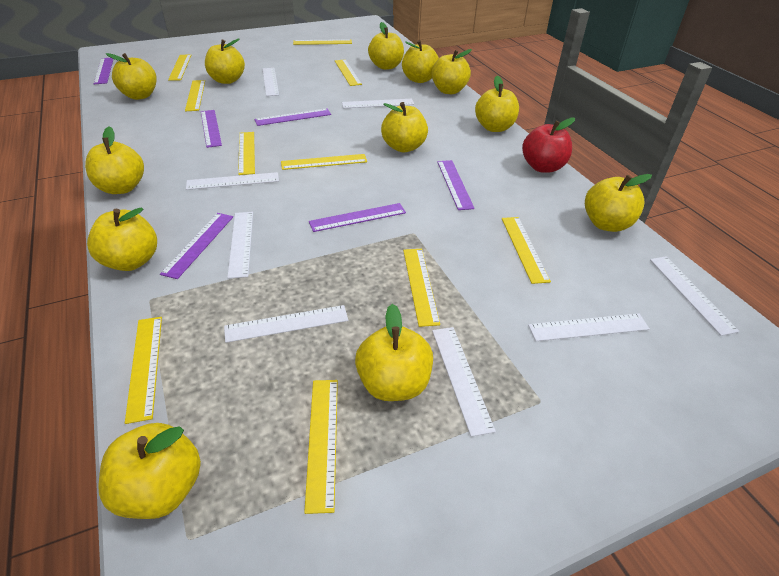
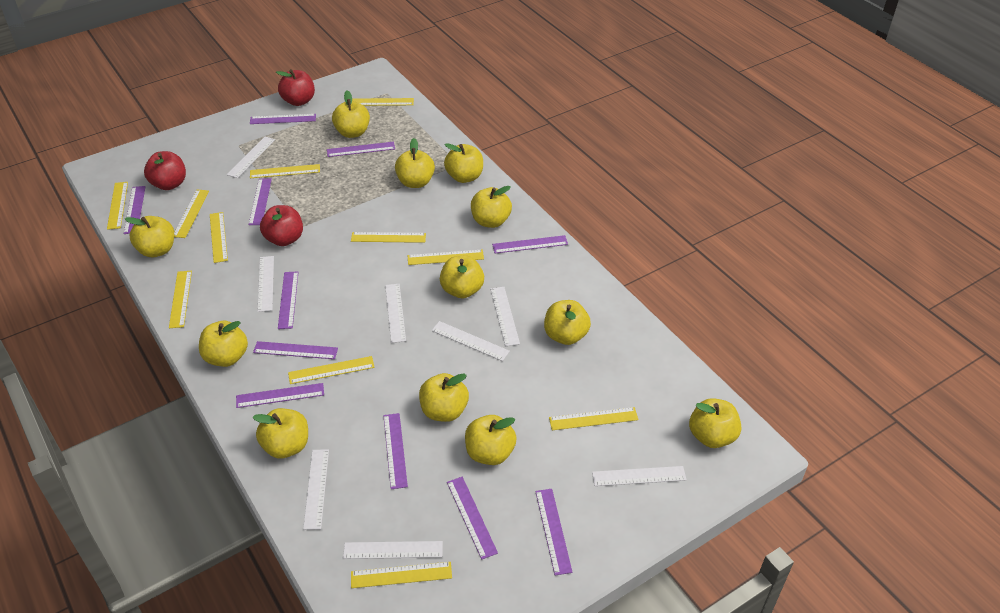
purple ruler: 6 -> 11
red apple: 1 -> 3
yellow ruler: 10 -> 11

